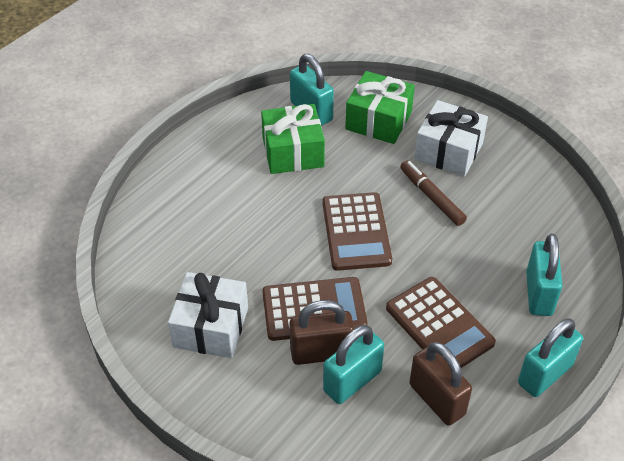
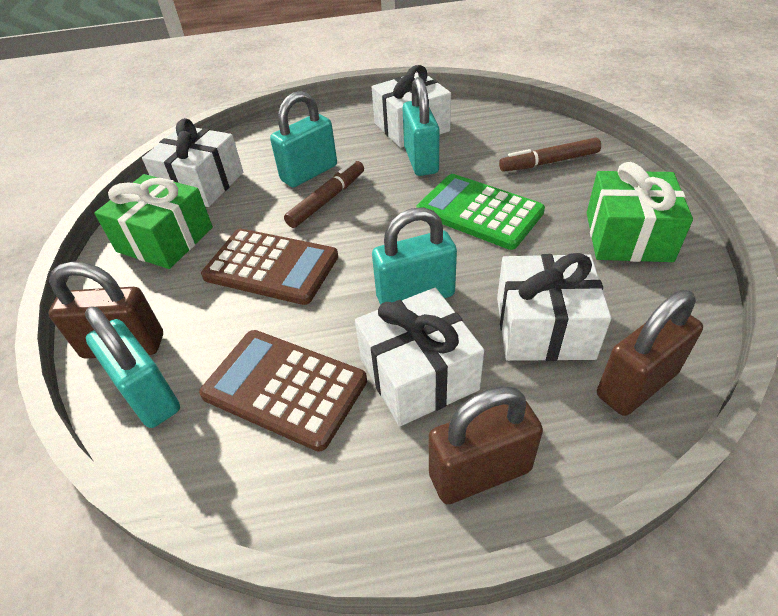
brown calculator: 3 -> 2
brown marker: 1 -> 2
brown padlock: 2 -> 3
green calculator: 0 -> 1
white gift: 2 -> 4

